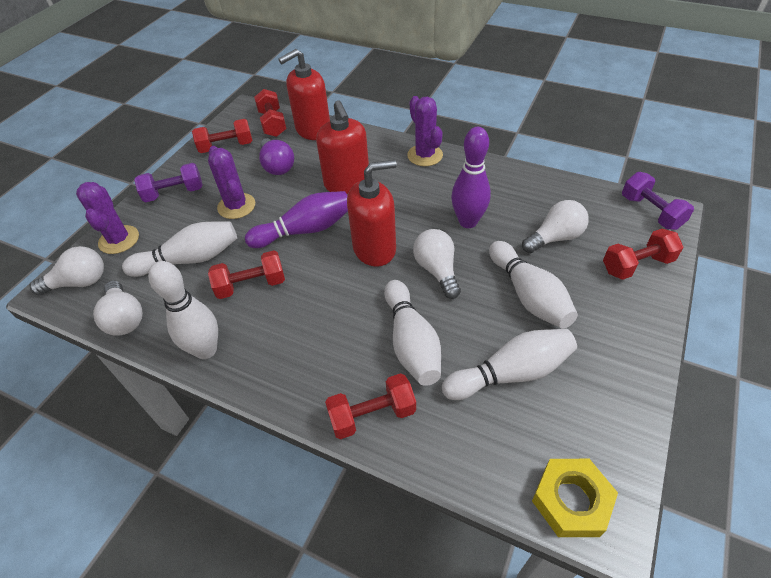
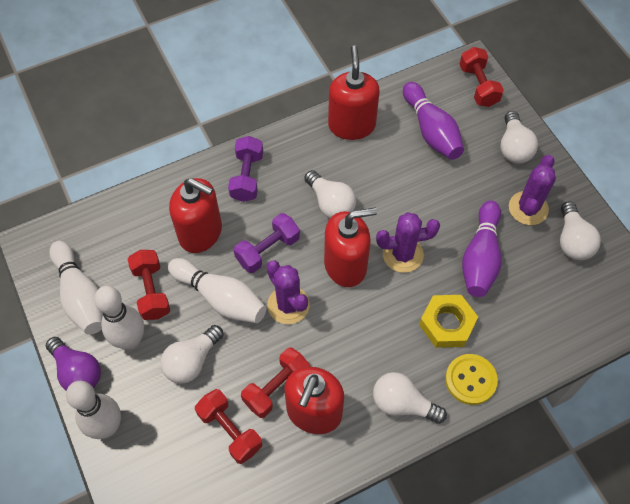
red dumbbell: 5 -> 4
red soap dispenser: 3 -> 4
white bowling pin: 5 -> 4
white light bulb: 4 -> 5
yellow button: 0 -> 1

